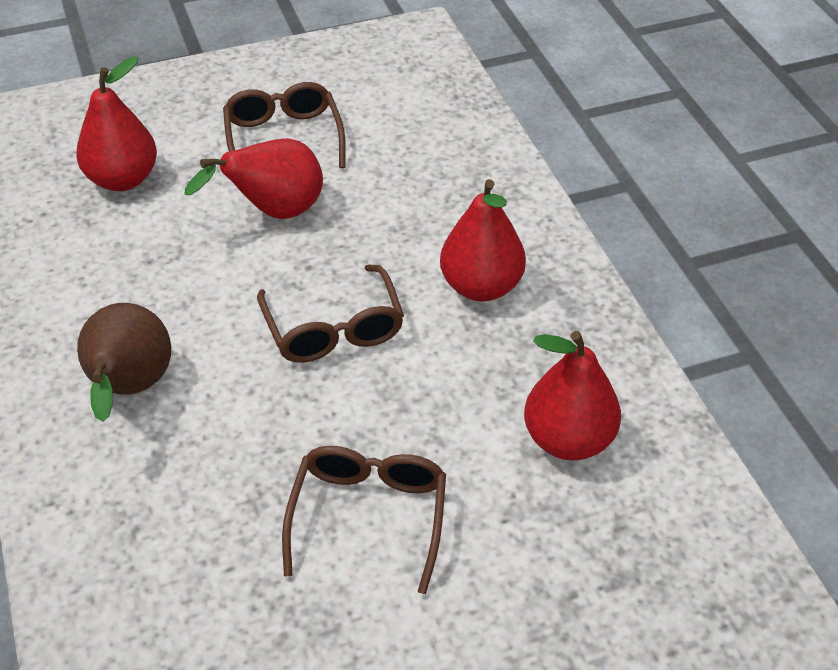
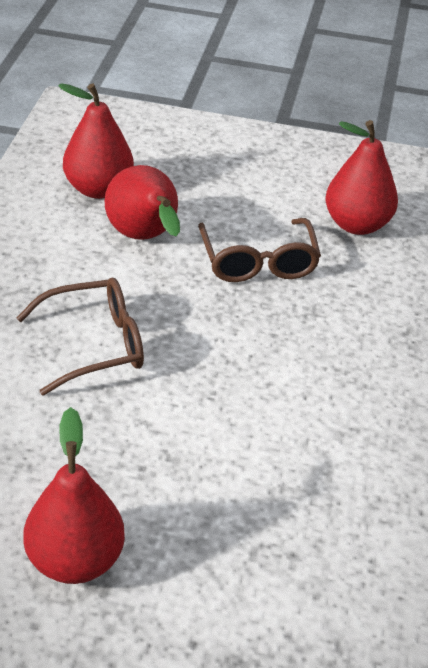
brown glasses: 3 -> 2
brown pear: 1 -> 0

